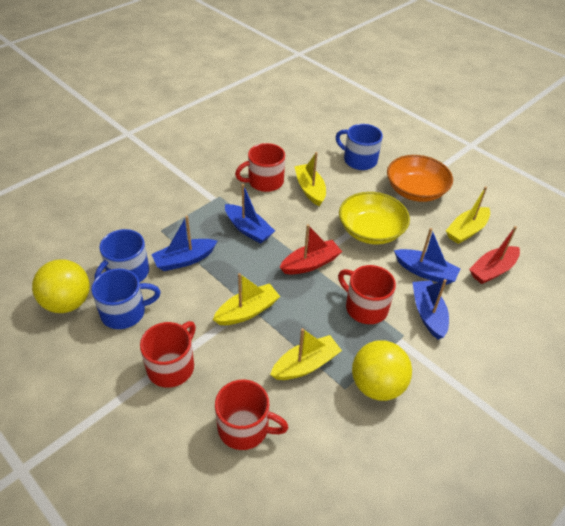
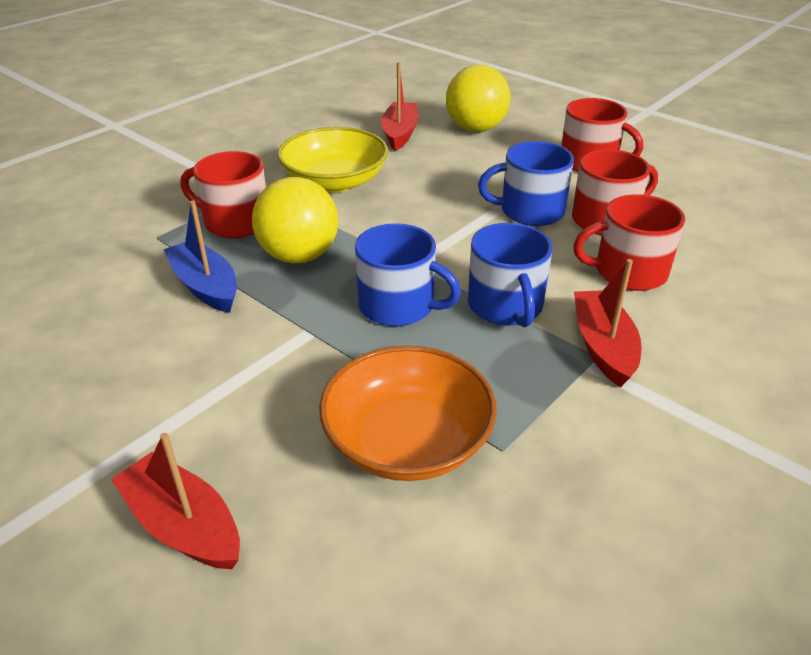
blue boat: 4 -> 1
red boat: 2 -> 3
yellow boat: 4 -> 0

